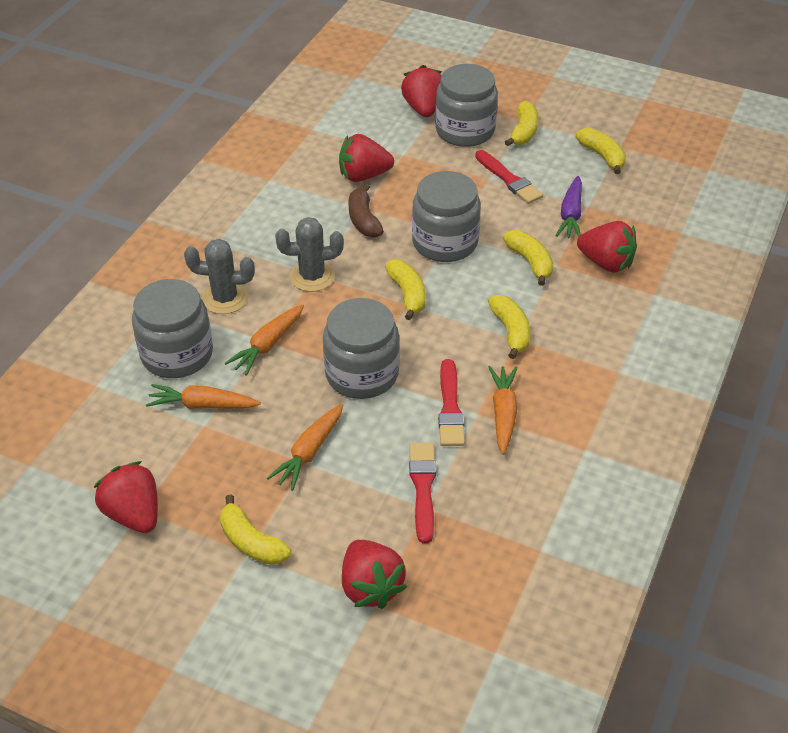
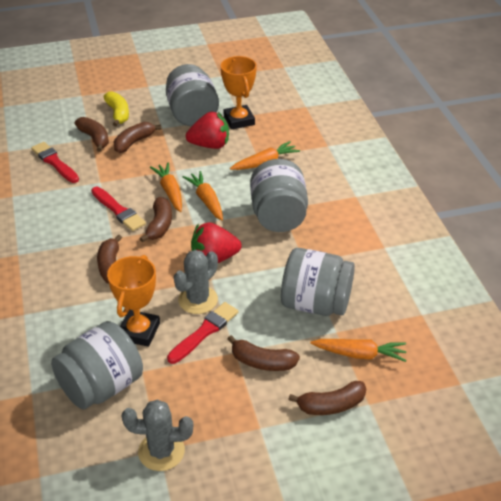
brown banana: 1 -> 6
orange trophy: 0 -> 2
purple carrot: 1 -> 0
red strawberry: 5 -> 2
yellow banana: 6 -> 1

